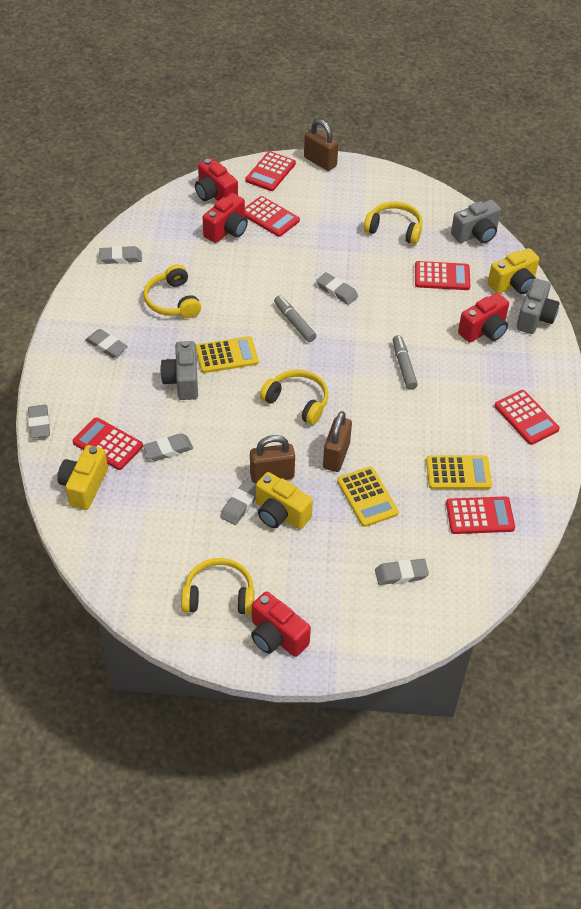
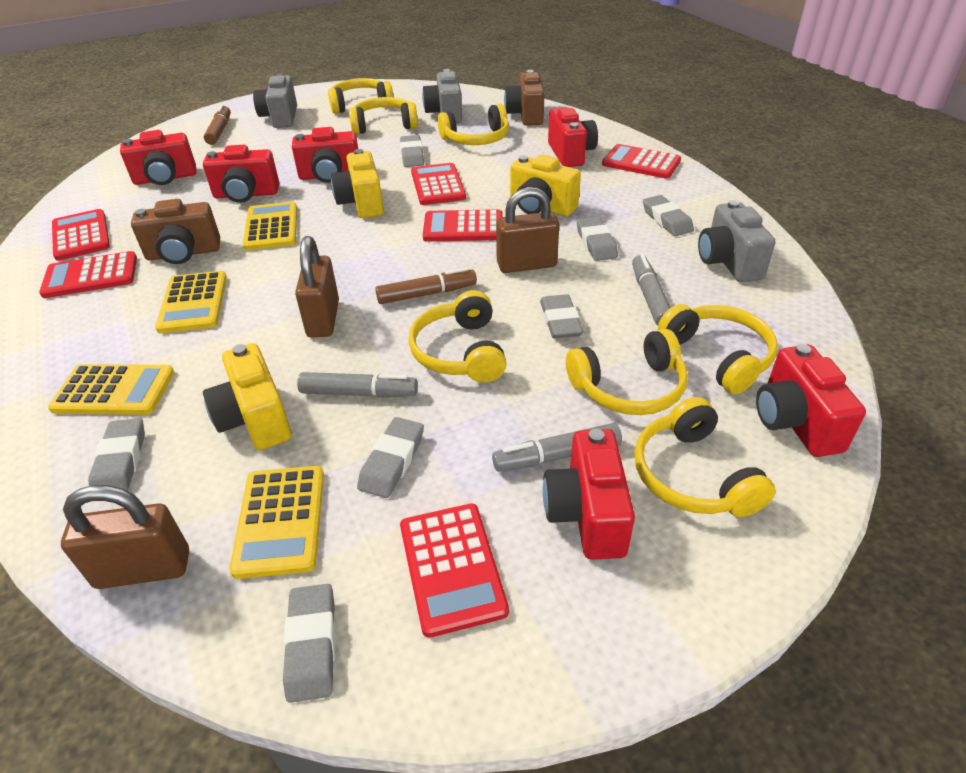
brown camera: 0 -> 2
brown marker: 0 -> 2
grey marker: 2 -> 3
red camera: 4 -> 6
yellow calculator: 3 -> 4
yellow headphones: 4 -> 7

